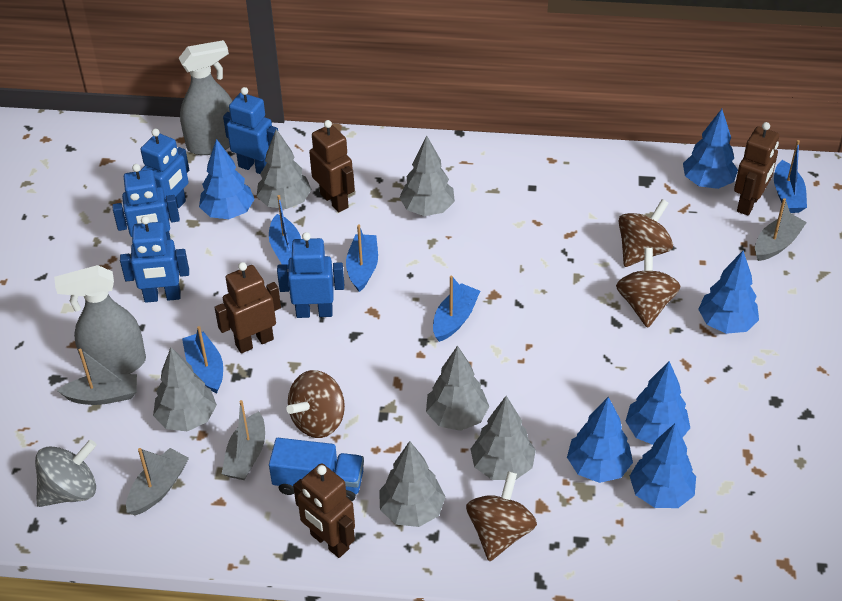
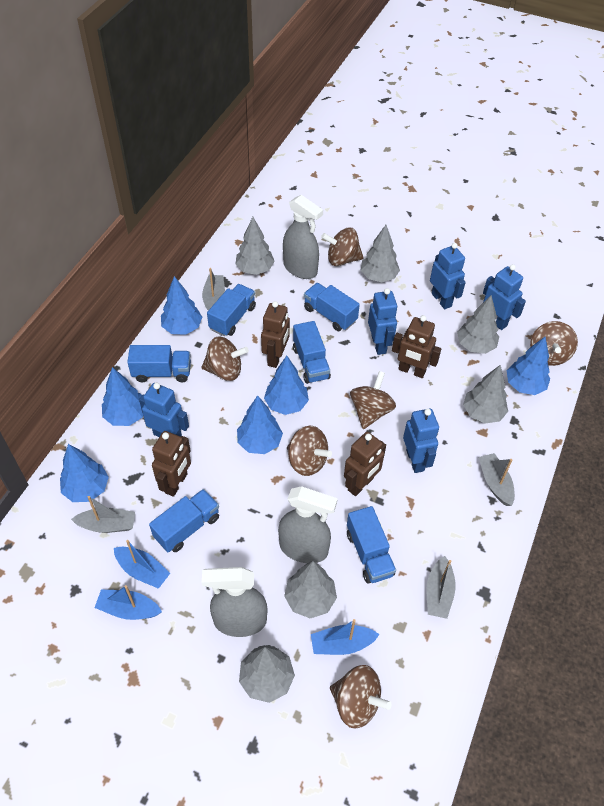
blue boat: 5 -> 3
blue truck: 1 -> 6
brown spinning top: 4 -> 6
grey spinning top: 1 -> 0
grey spray bottle: 2 -> 3

